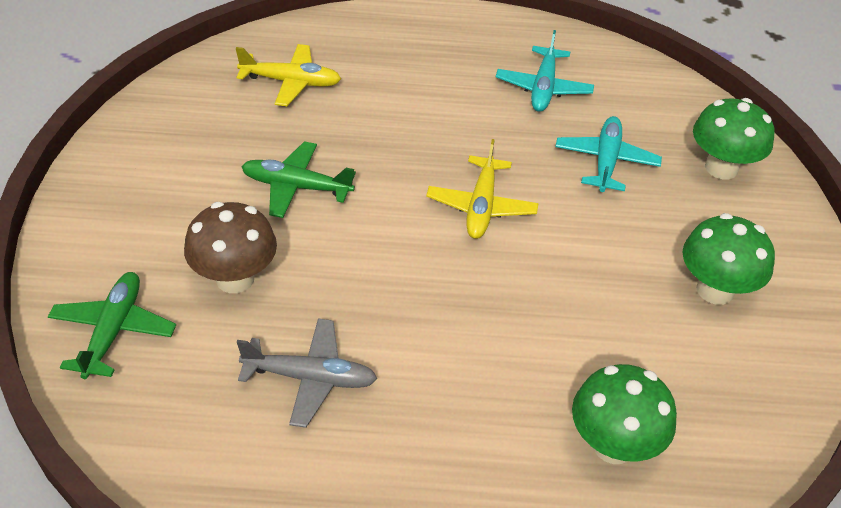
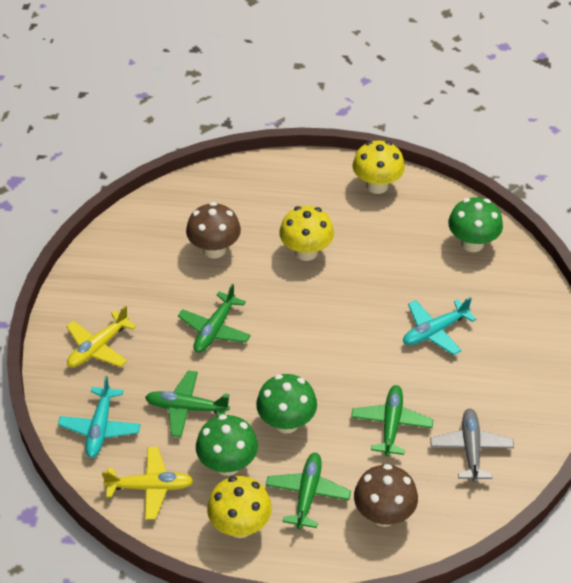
brown mushroom: 1 -> 2
green plane: 2 -> 4
yellow mushroom: 0 -> 3

